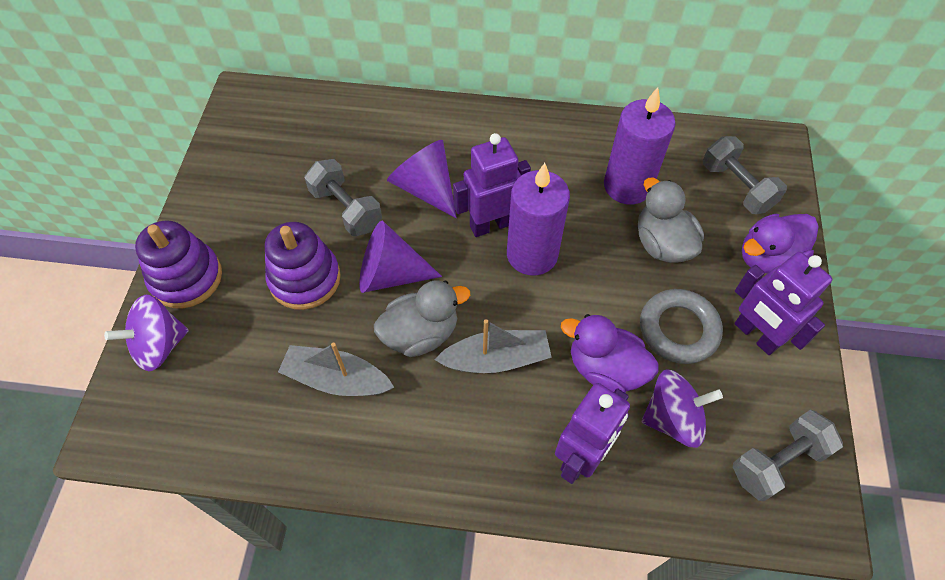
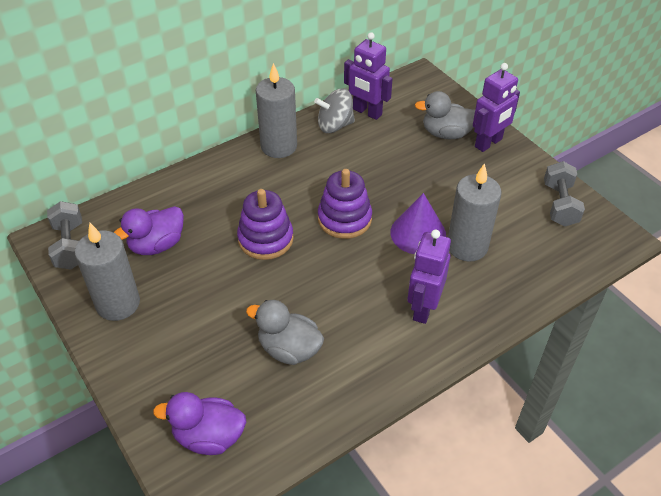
grey boat: 2 -> 0
grey candle: 0 -> 3
grey dumbbell: 3 -> 2
grey ring: 1 -> 0
grey spinning top: 0 -> 1
purple candle: 2 -> 0
purple cone: 2 -> 1
purple spinning top: 2 -> 0

